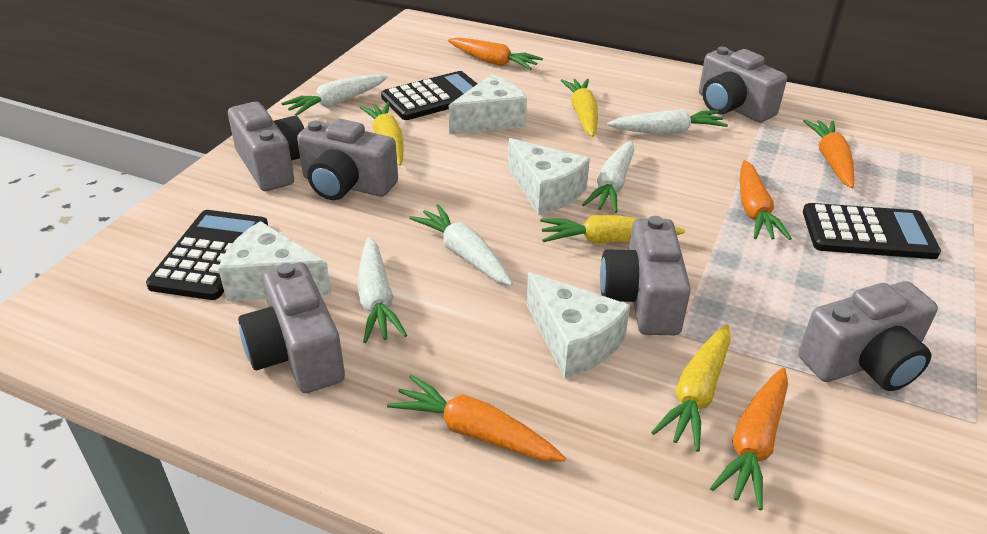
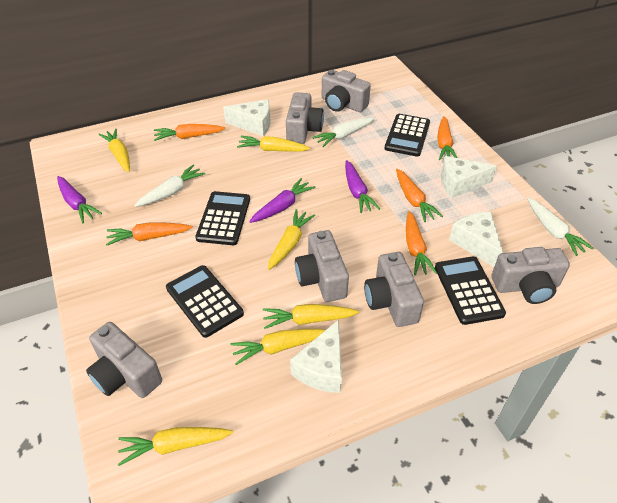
black calculator: 3 -> 4
purple carrot: 0 -> 3
white carrot: 5 -> 3
yellow carrot: 4 -> 6

